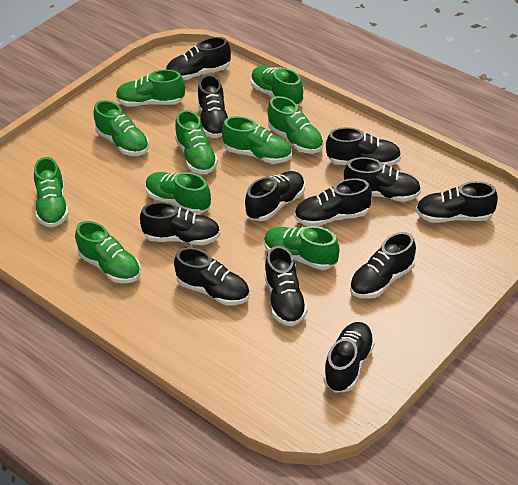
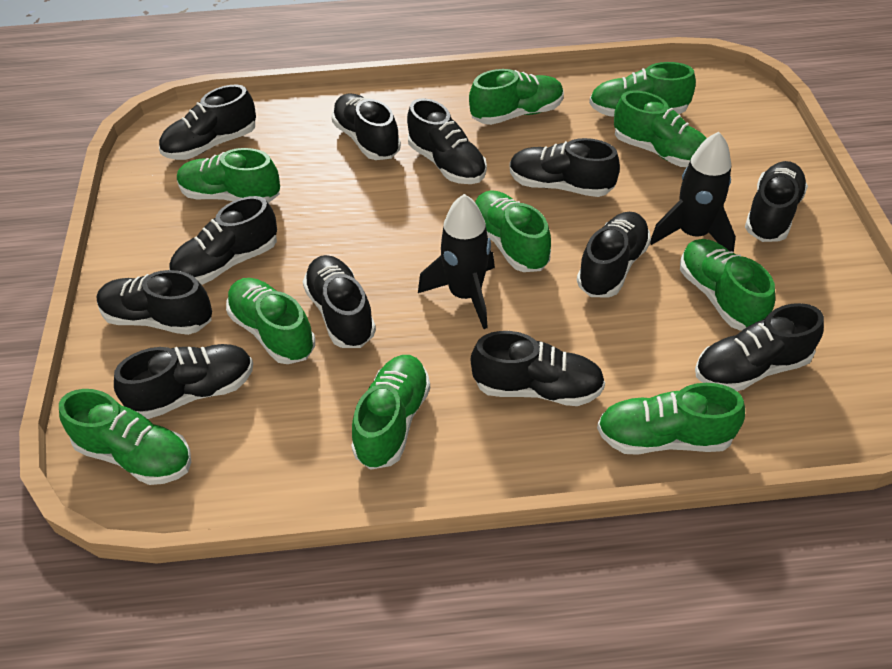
black rocket: 0 -> 2

